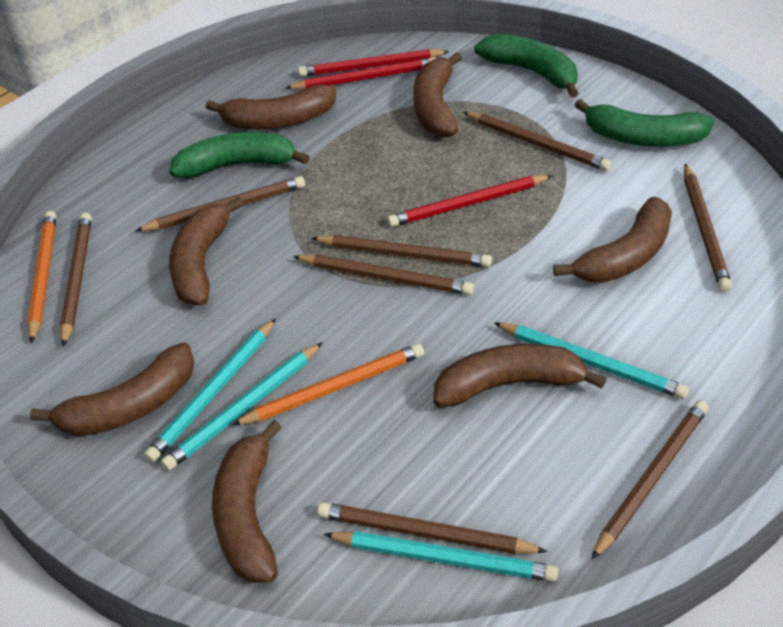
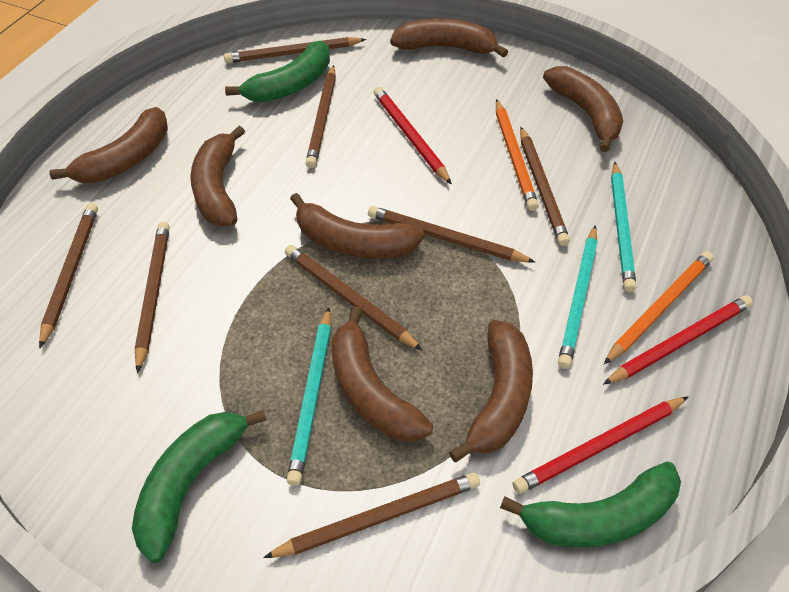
turquoise pencil: 4 -> 3

